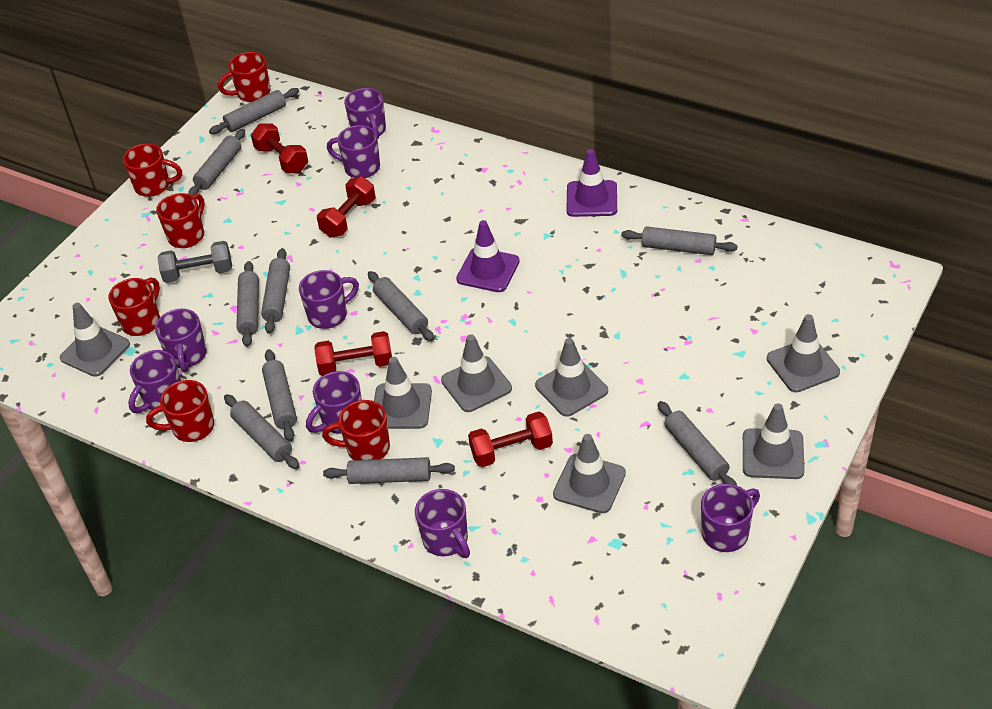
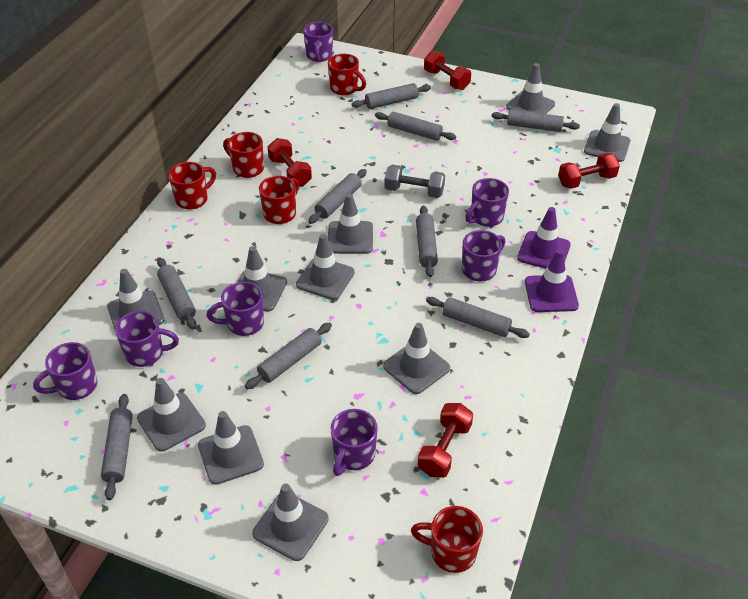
grey rolling pin: 10 -> 9
grey traffic cone: 7 -> 10
purple mug: 8 -> 7
red mug: 6 -> 5

